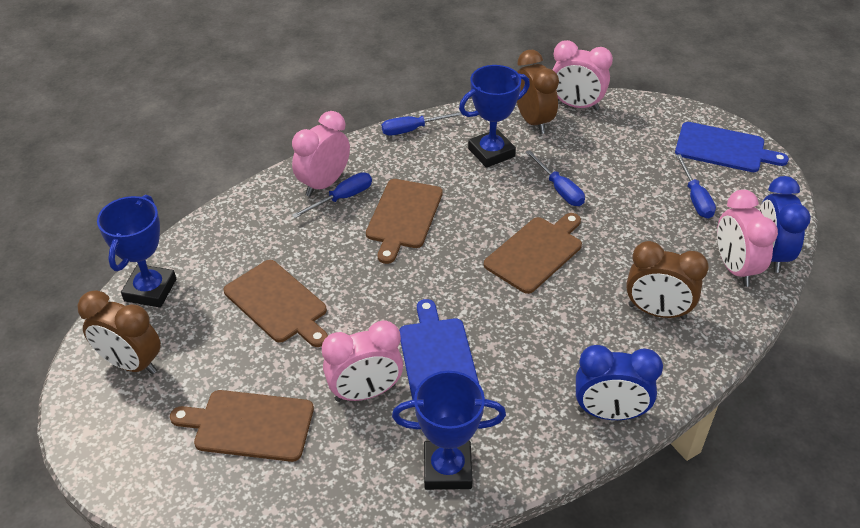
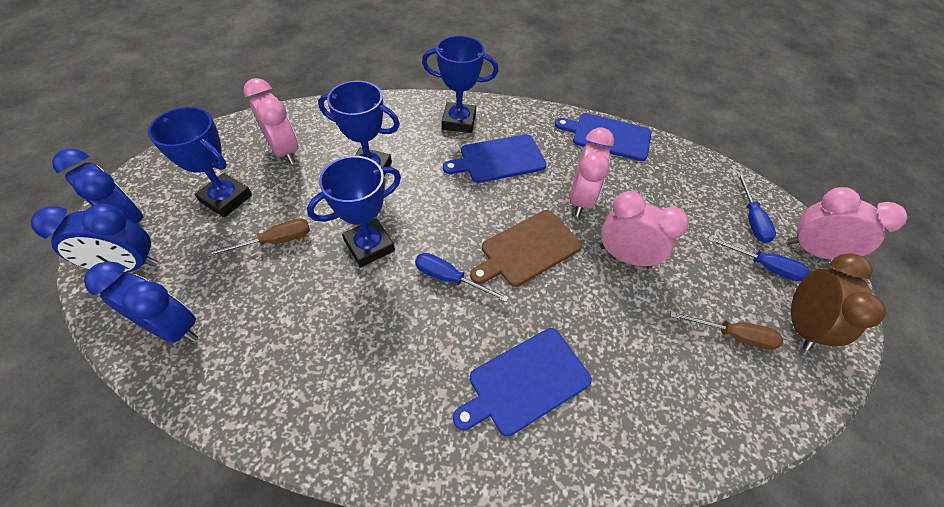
blue clock: 2 -> 3
blue cutting board: 2 -> 3
blue screwdriver: 4 -> 3
blue trophy: 3 -> 4
brown clock: 3 -> 1
brown cutting board: 4 -> 1
brown screwdriver: 0 -> 2

